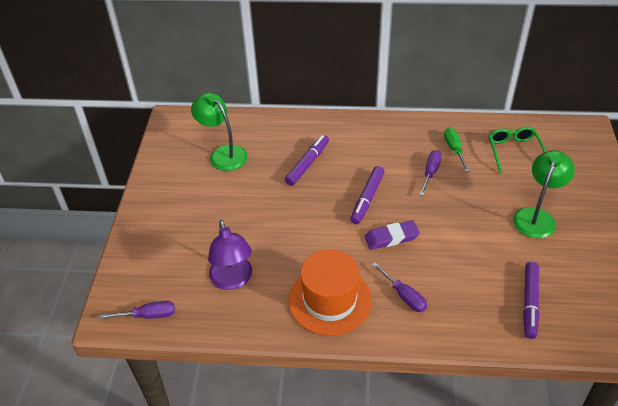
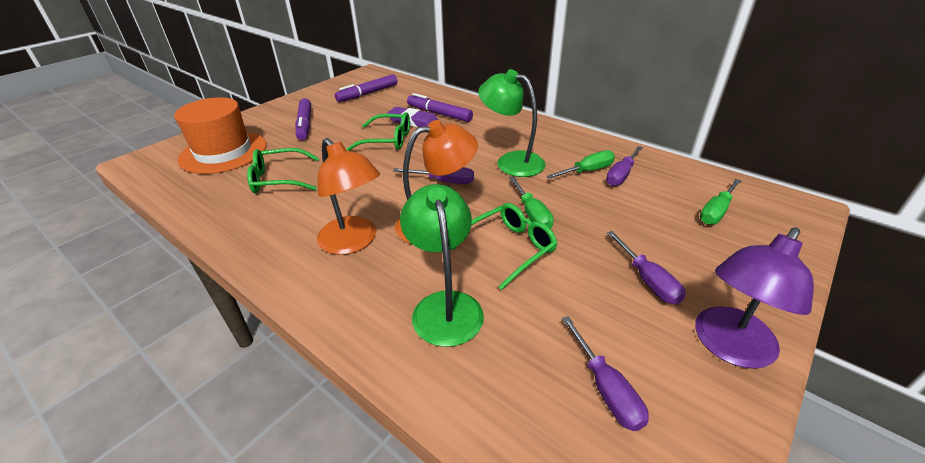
green glasses: 1 -> 3
green screwdriver: 1 -> 3
orange lamp: 0 -> 2
purple screwdriver: 3 -> 4

